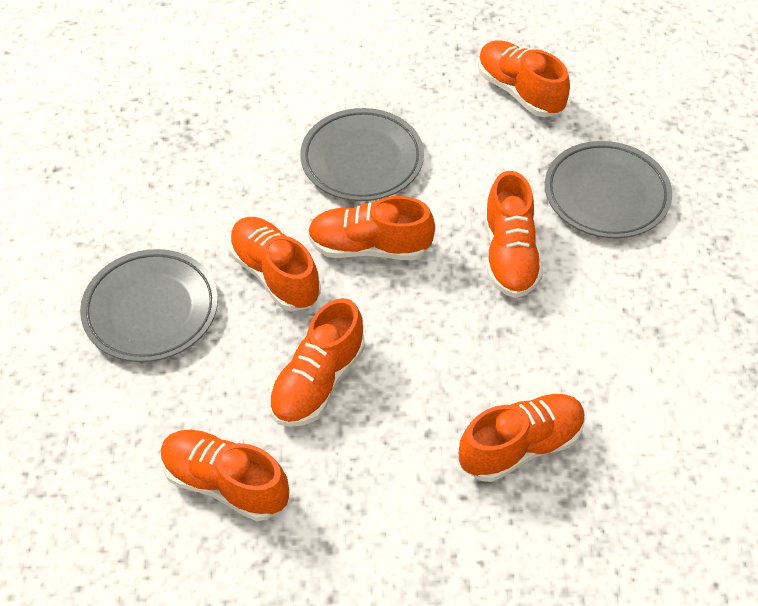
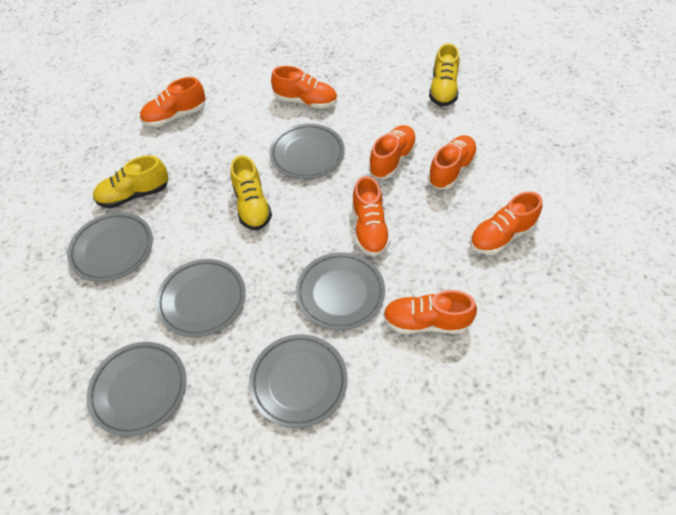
grey plate: 3 -> 6
yellow shoe: 0 -> 3

